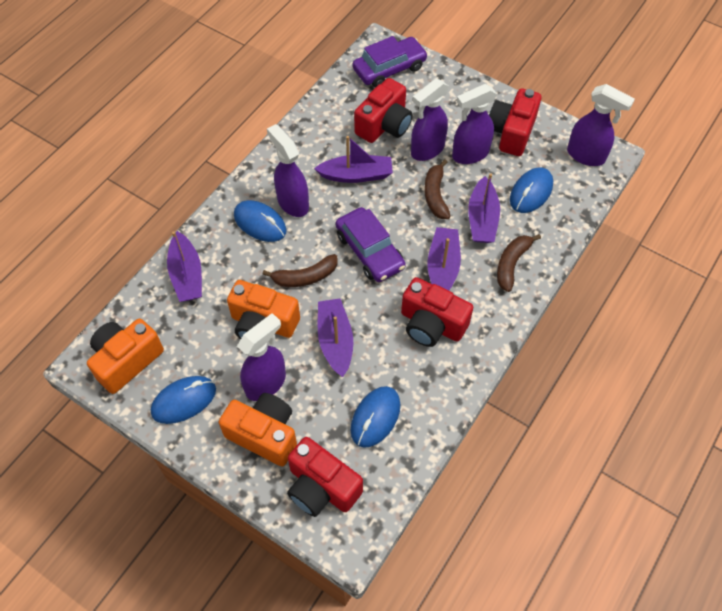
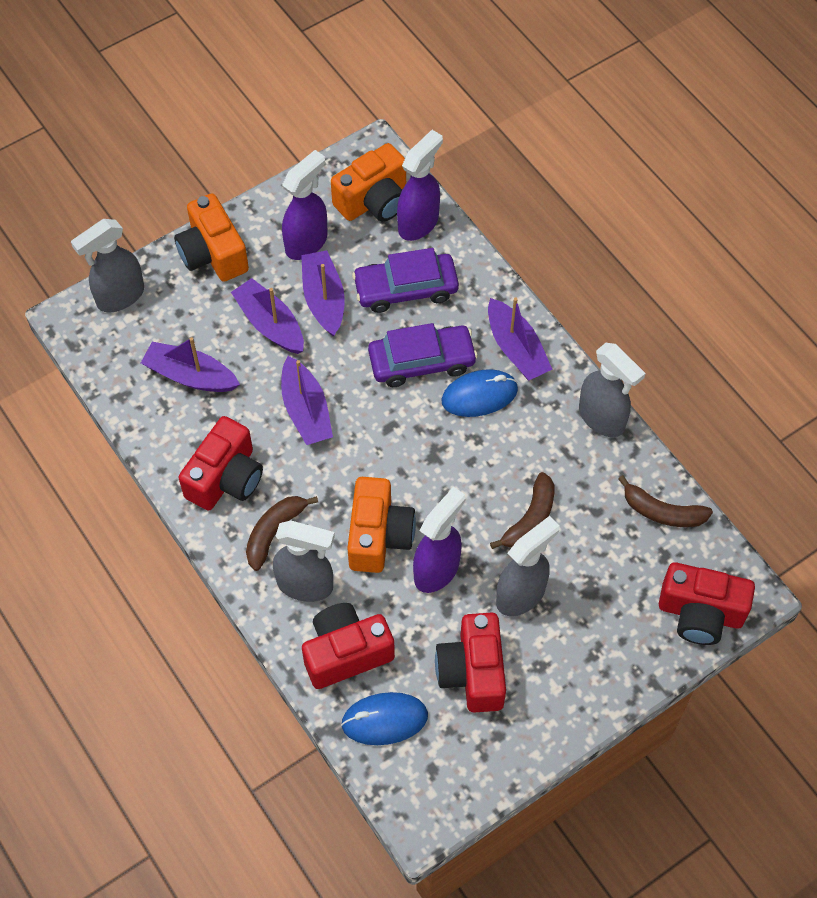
blue mouse: 4 -> 2
grey spray bottle: 0 -> 4
purple spray bottle: 5 -> 3

